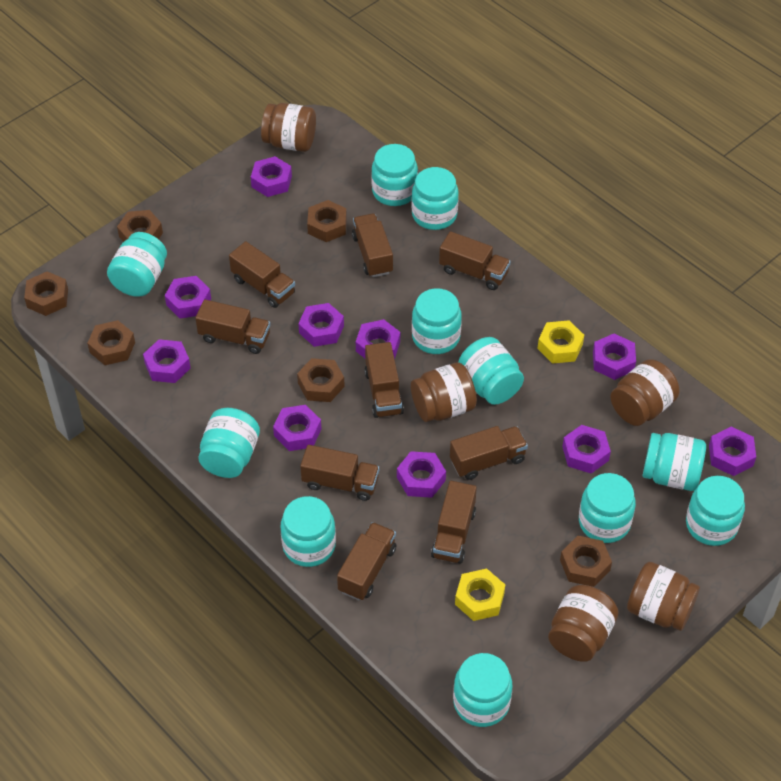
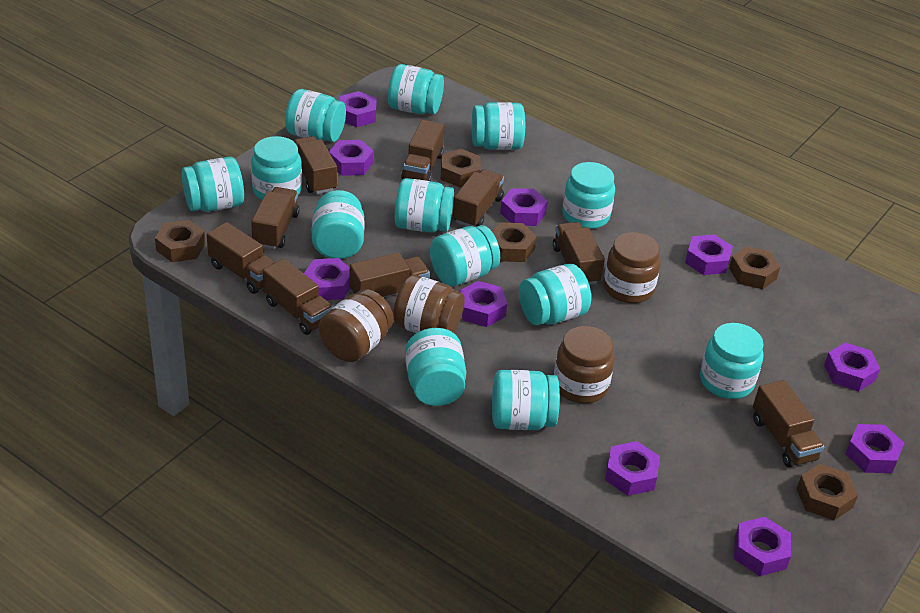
brown jar: 5 -> 4
brown nut: 6 -> 5
turquoise jar: 11 -> 13
yellow nut: 2 -> 0

